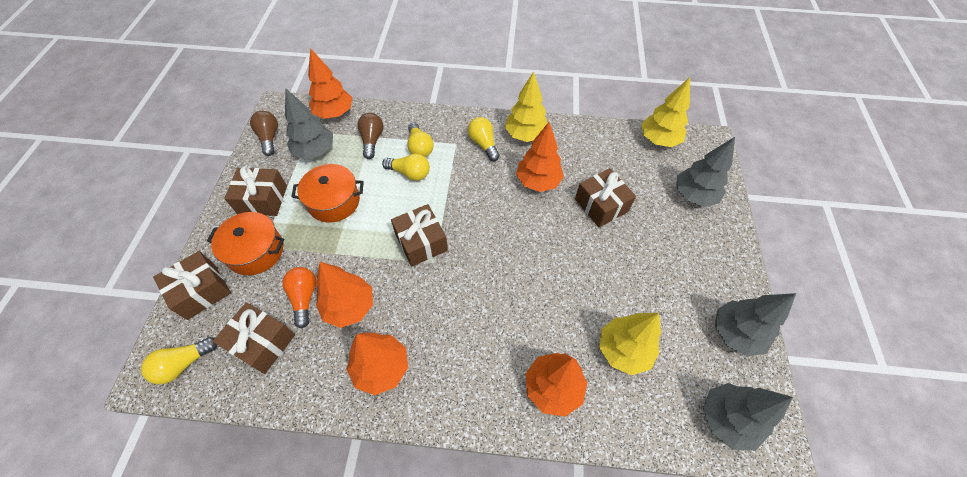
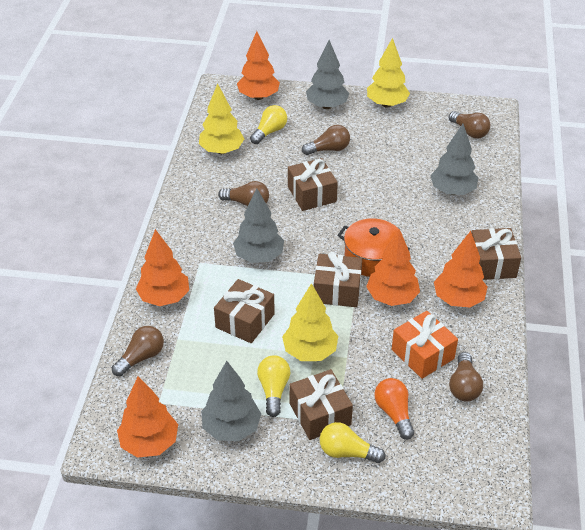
brown light bulb: 2 -> 5
orange gift: 0 -> 1
orange pot: 2 -> 1
yellow light bulb: 4 -> 3

